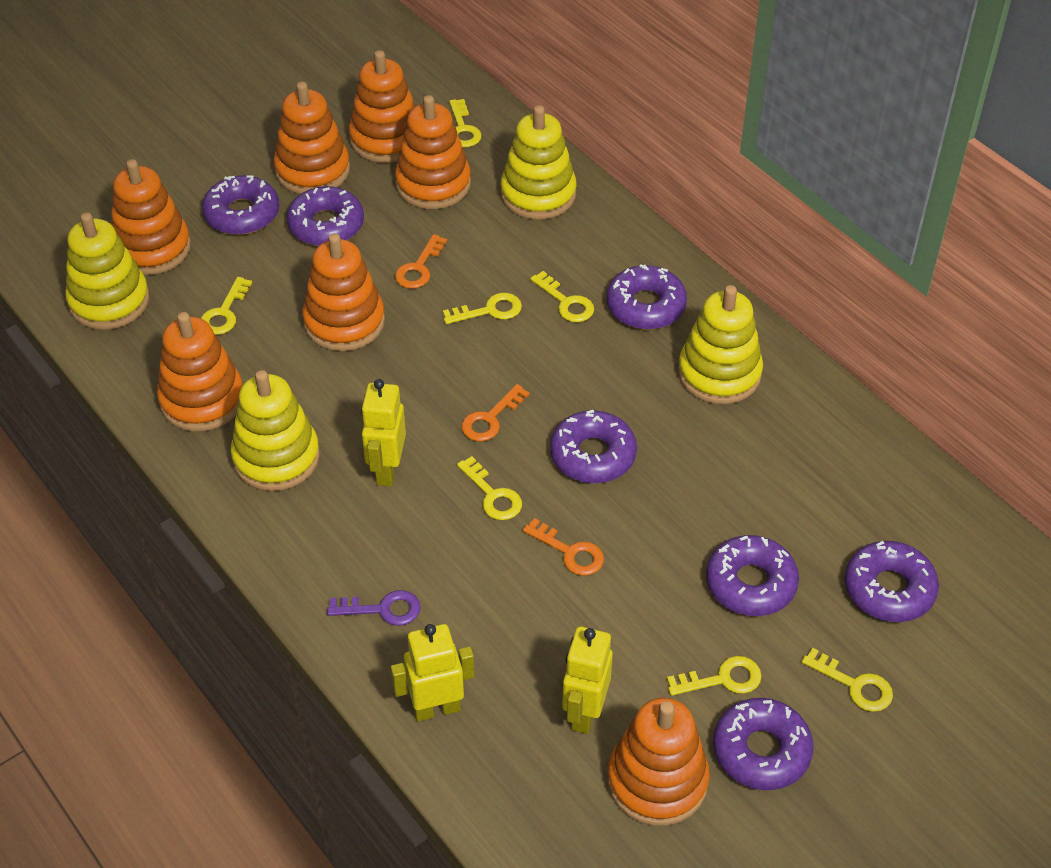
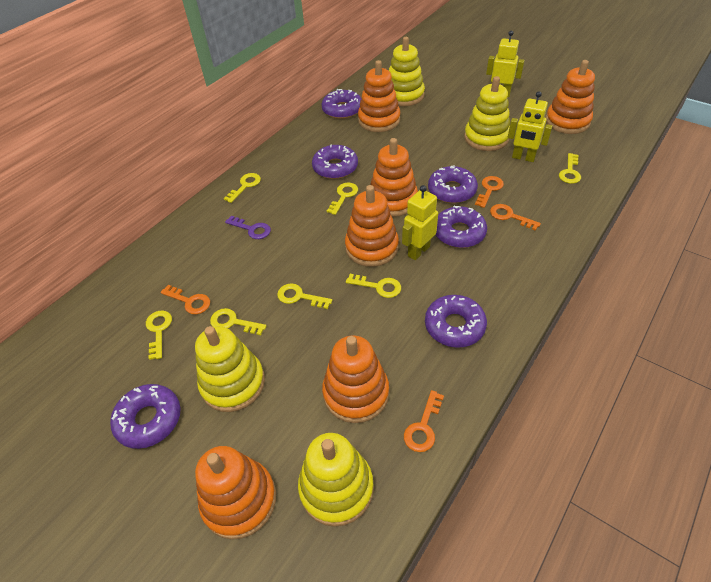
orange key: 3 -> 4
orange stacking toy: 7 -> 6
purple donut: 7 -> 6

